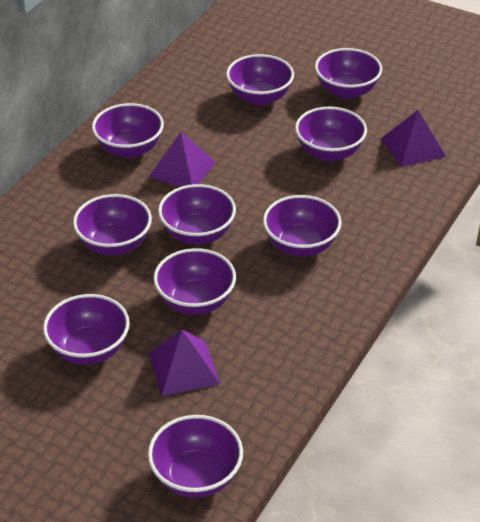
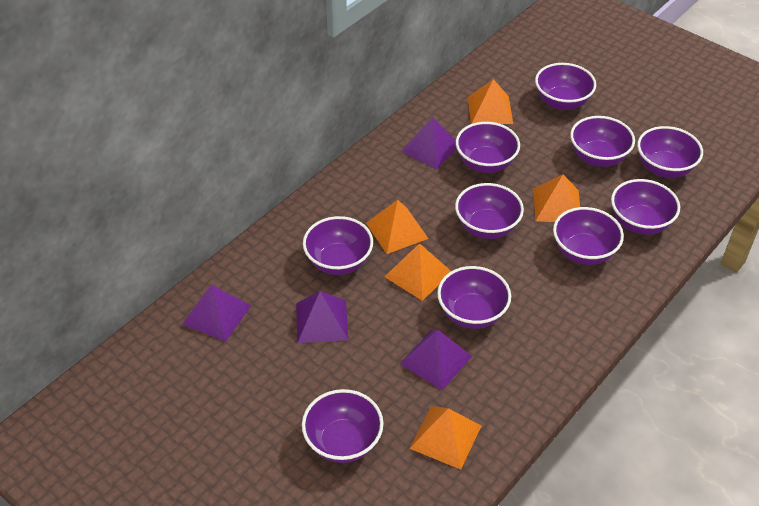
orange pyramid: 0 -> 5
purple pyramid: 3 -> 4

